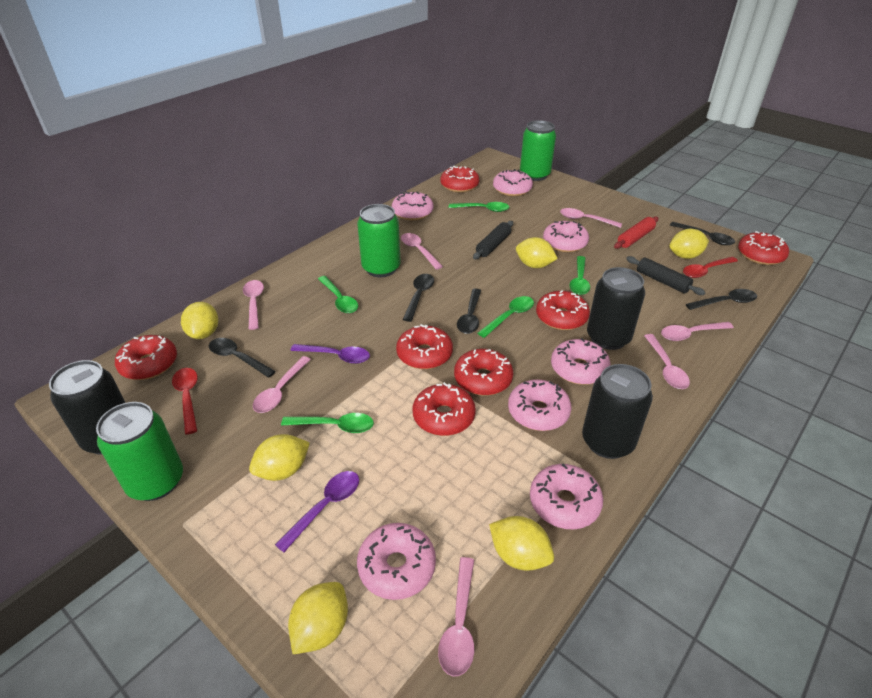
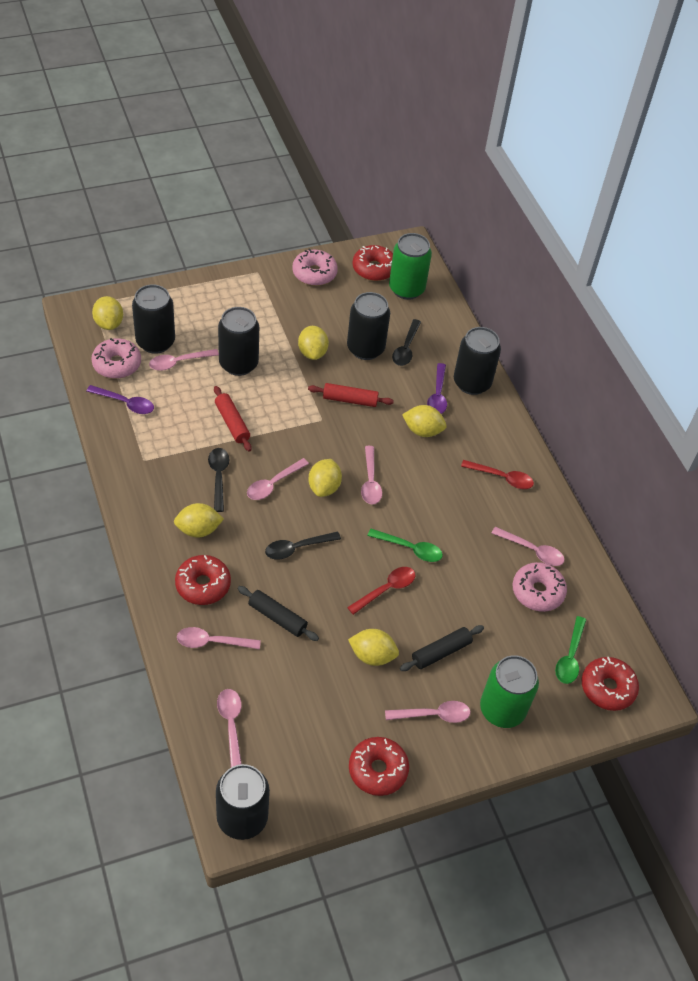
black can: 3 -> 5
black spoon: 5 -> 3
green can: 3 -> 2
green spoon: 5 -> 2
pink donut: 7 -> 3
red donut: 7 -> 4
red rolling pin: 1 -> 2

